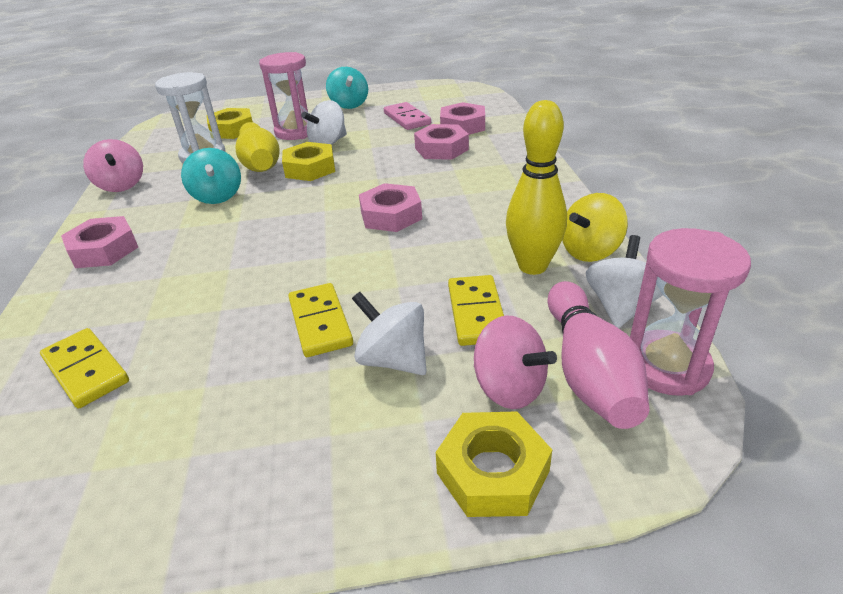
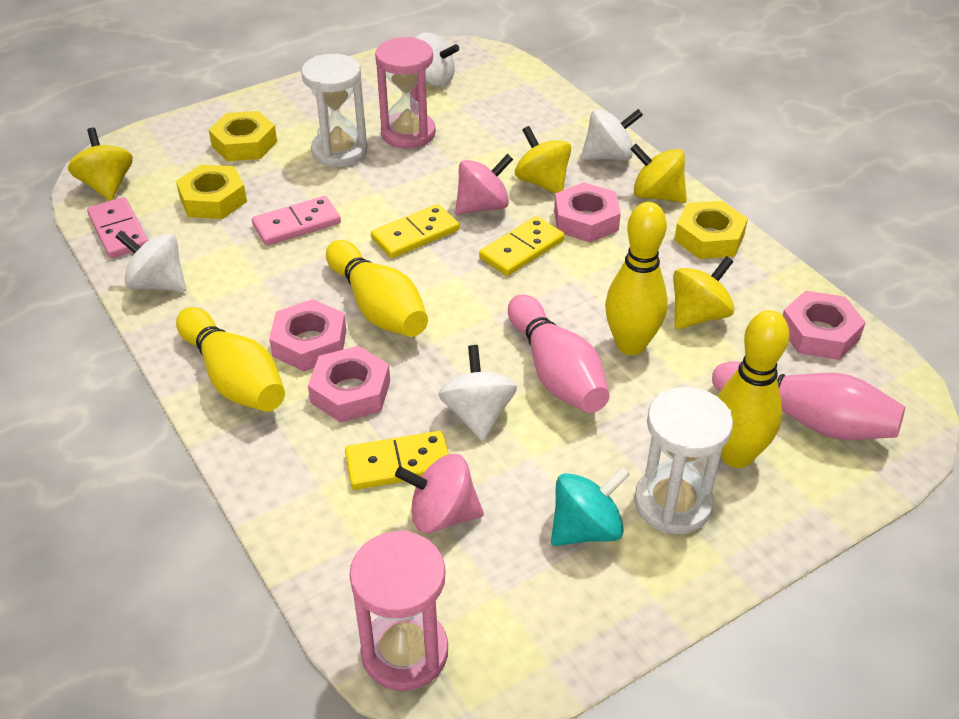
pink bowling pin: 1 -> 2
pink domino: 1 -> 2
turquoise spinning top: 2 -> 1
white hourglass: 1 -> 2
white spinning top: 3 -> 4
yellow bowling pin: 2 -> 4
yellow spinning top: 1 -> 4

